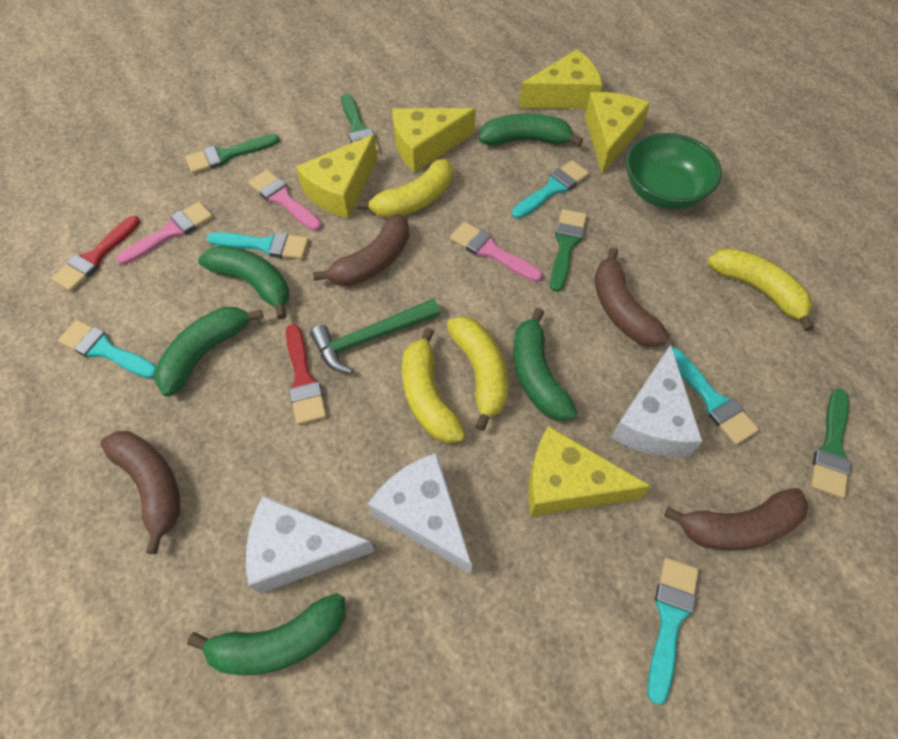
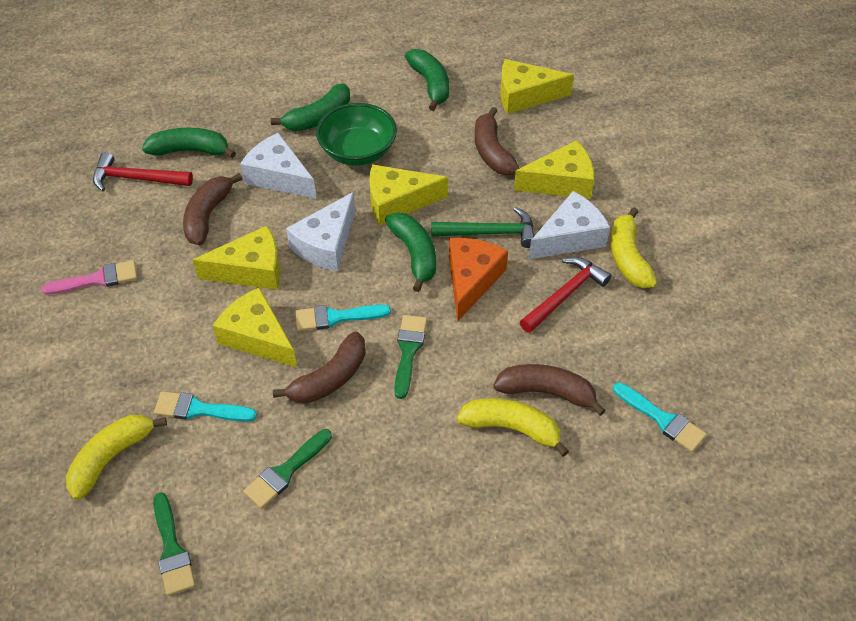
green banana: 5 -> 4
green brush: 4 -> 3
orange cheese: 0 -> 1
pink brush: 3 -> 1
red brush: 2 -> 0
red hammer: 0 -> 2
turquoise brush: 5 -> 3
yellow banana: 4 -> 3

